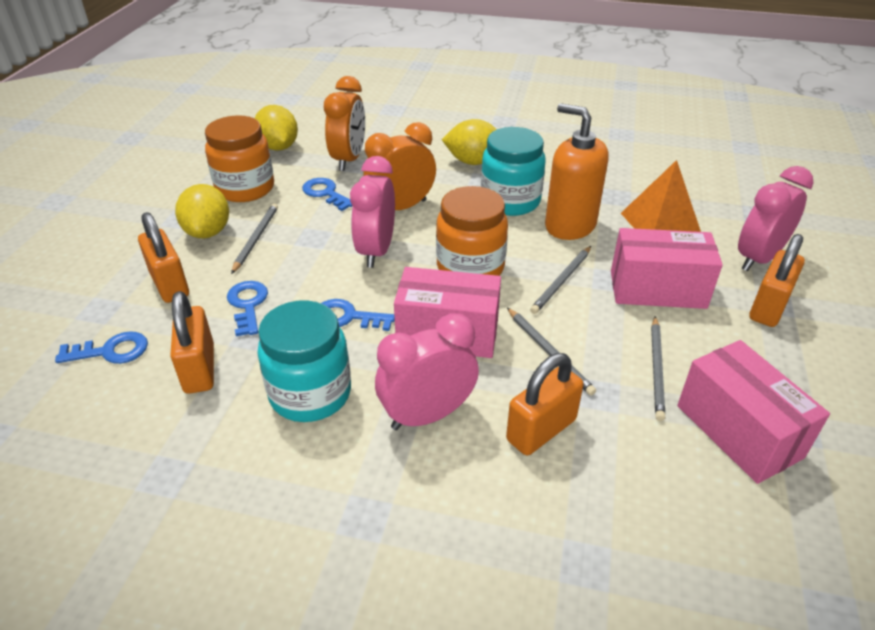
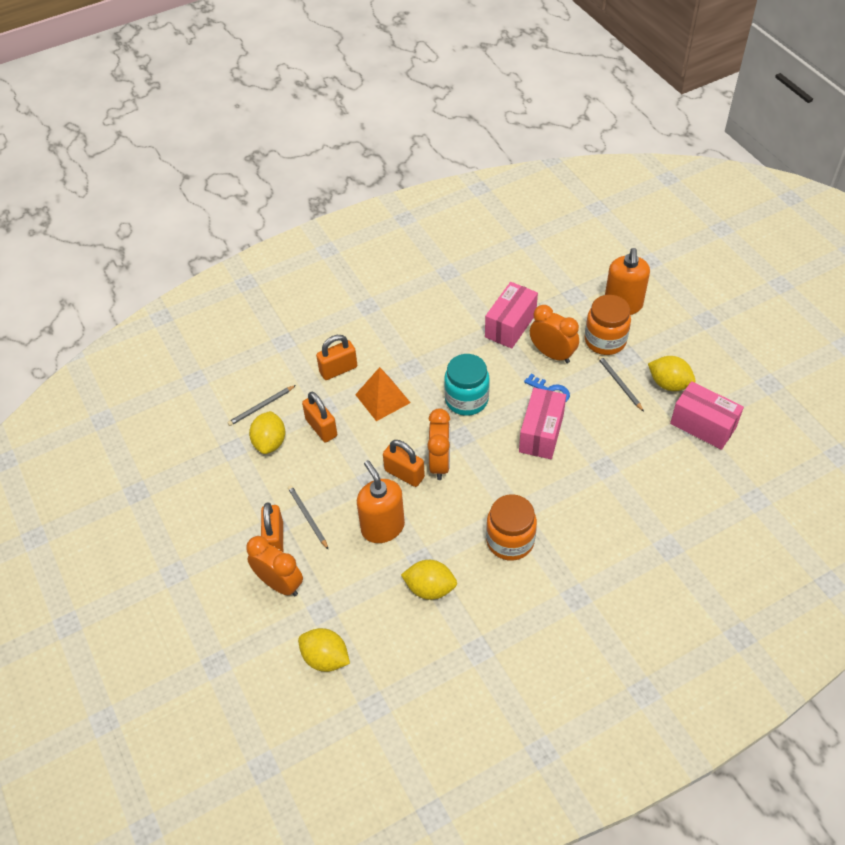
blue key: 4 -> 1
grey pencil: 4 -> 3
orange clock: 2 -> 3
orange soap dispenser: 1 -> 2
pink clock: 3 -> 0
turquoise jar: 2 -> 1
yellow lemon: 3 -> 4

